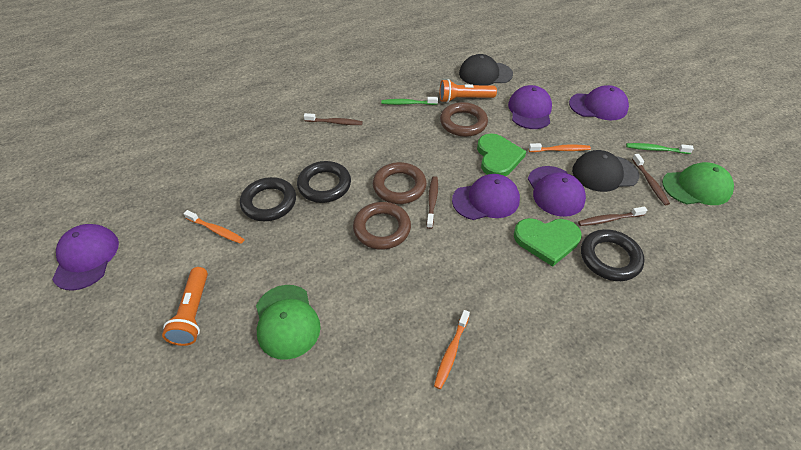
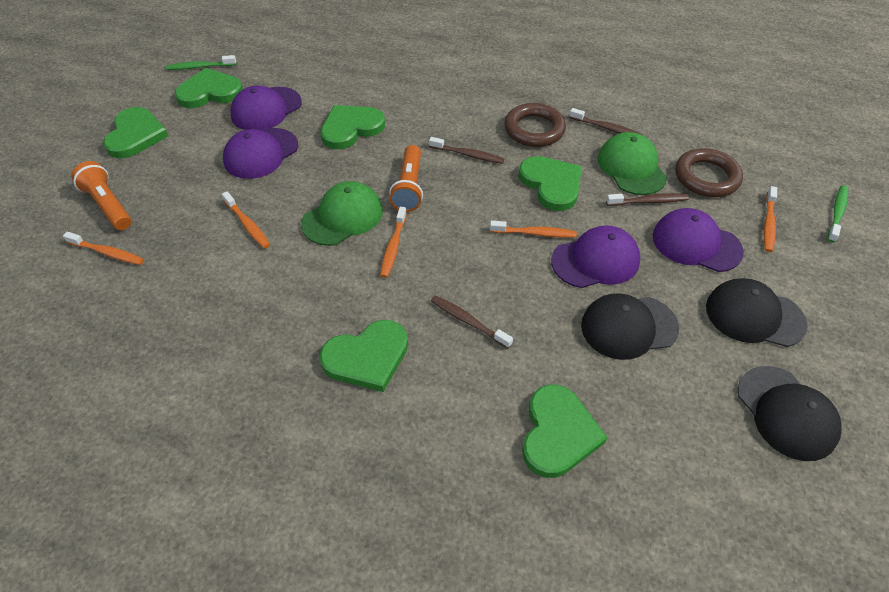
black cap: 2 -> 3
black ring: 3 -> 0
brown ring: 3 -> 2
green heart: 2 -> 6
orange toothbrush: 3 -> 5
purple cap: 5 -> 4

